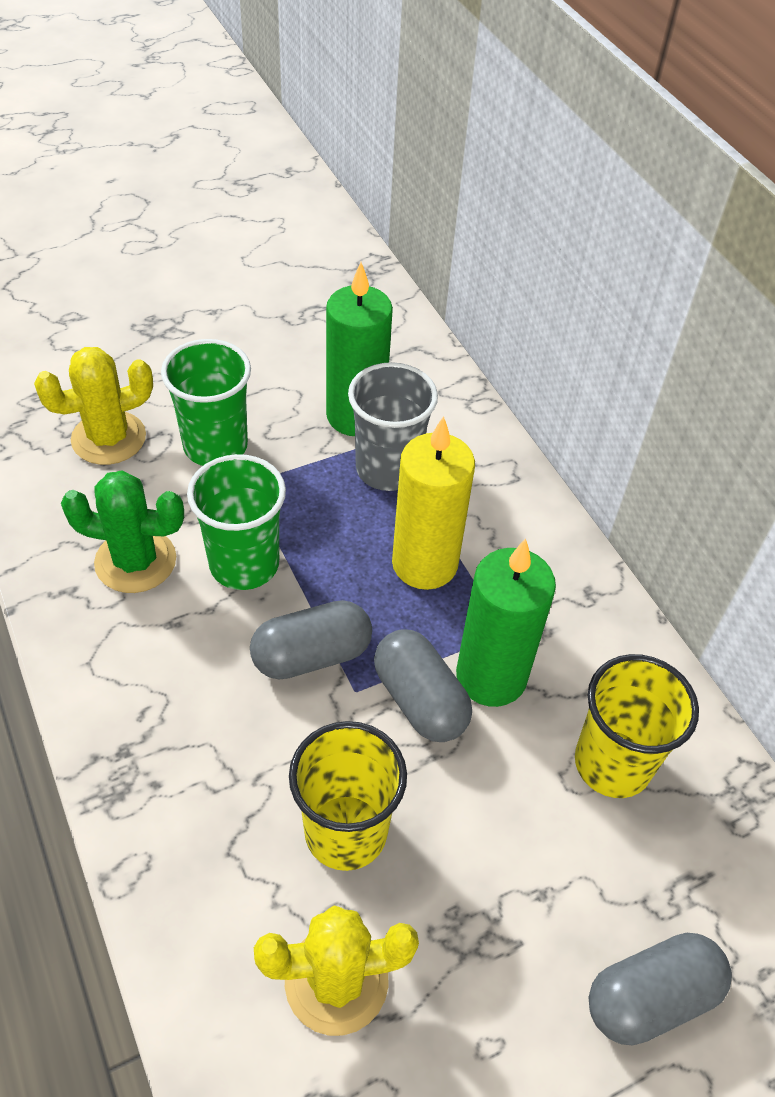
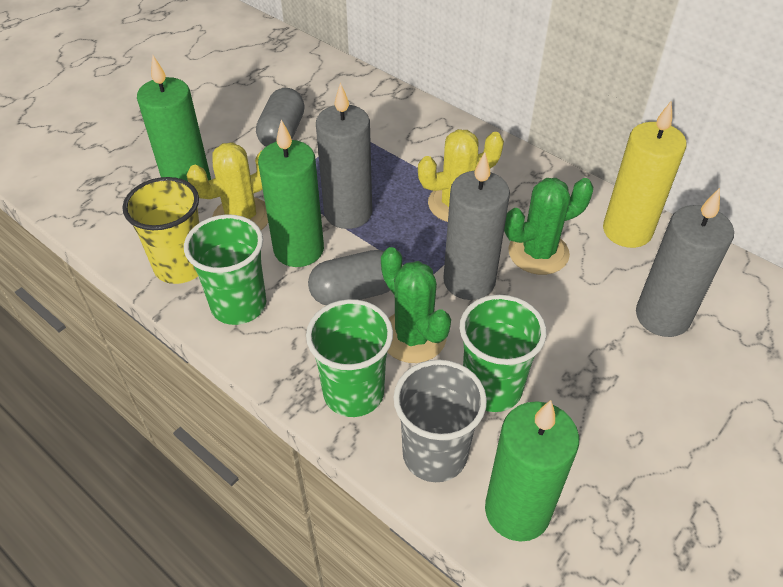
green cactus: 1 -> 2
green candle: 2 -> 3
green cup: 2 -> 3
grey candle: 0 -> 3
grey capsule: 3 -> 2
yellow cup: 2 -> 1

